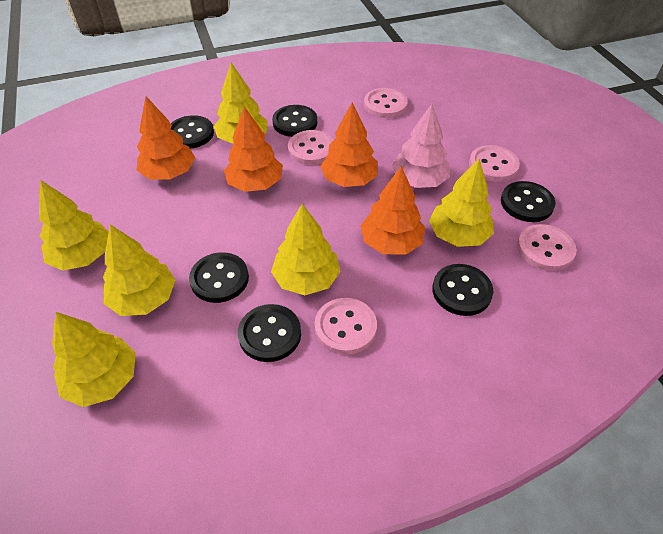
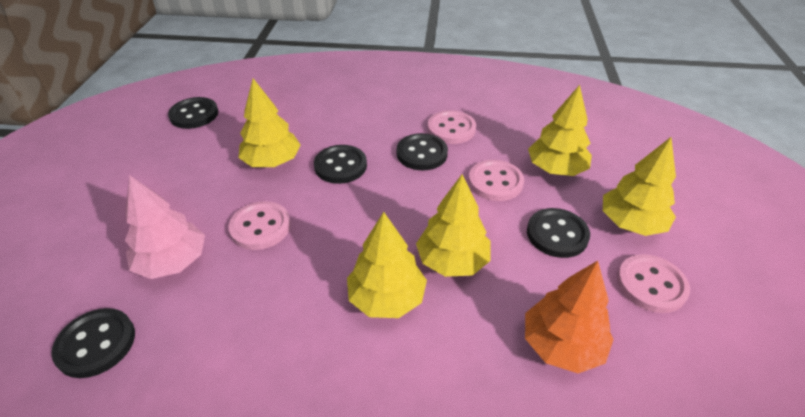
black button: 6 -> 5
orange tree: 4 -> 1
pink button: 5 -> 4
yellow tree: 6 -> 5

